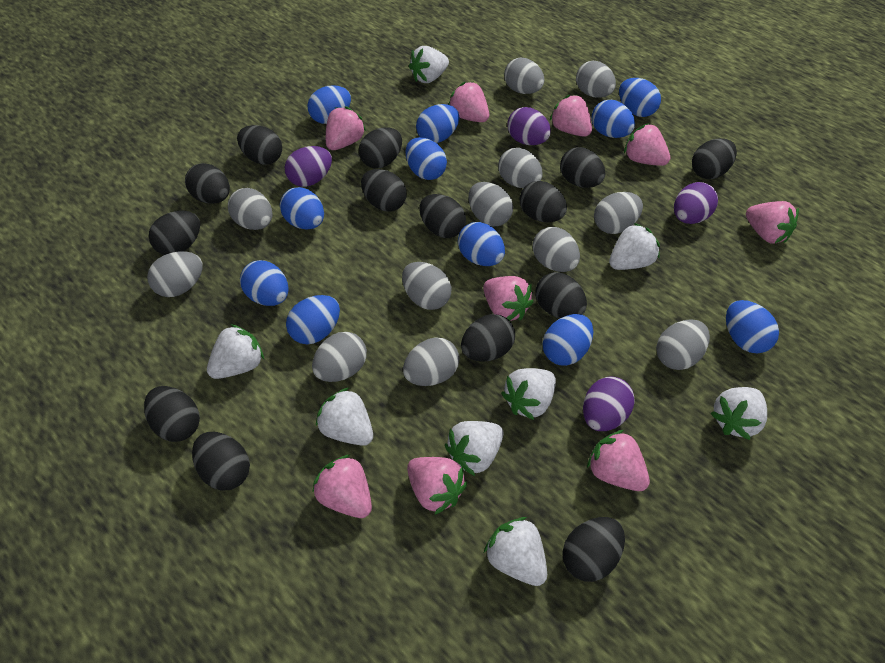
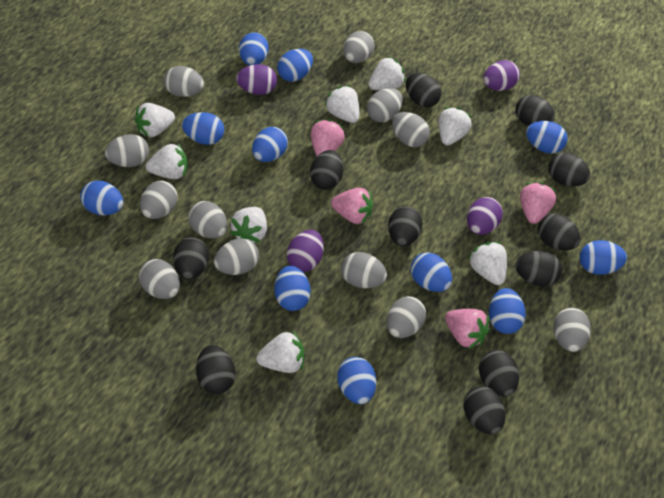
black egg: 14 -> 11
pink strawberry: 9 -> 4

